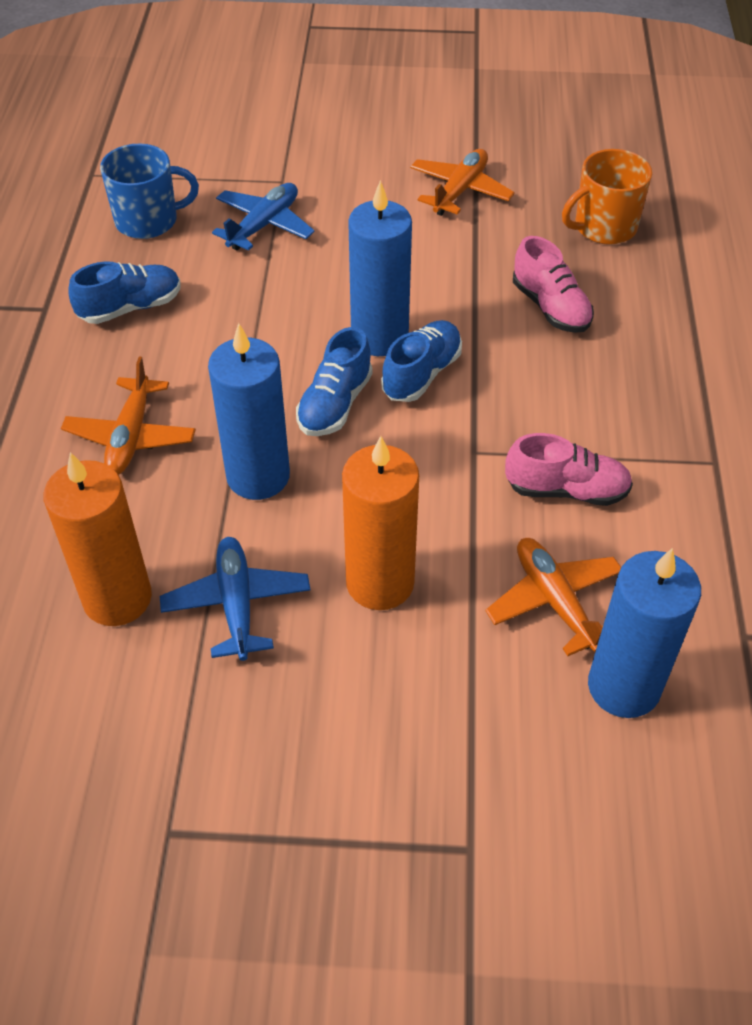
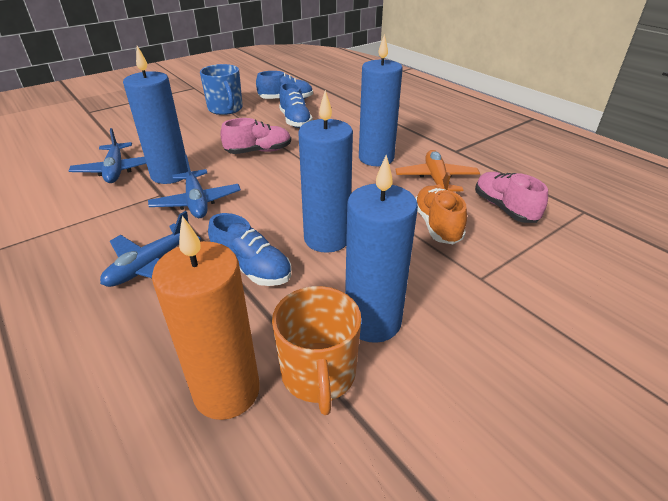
blue candle: 3 -> 4
blue plane: 2 -> 3
orange candle: 2 -> 1
orange plane: 3 -> 1
orange shoe: 0 -> 1

